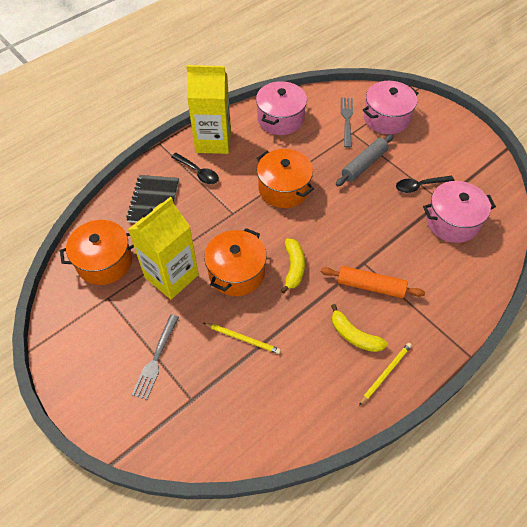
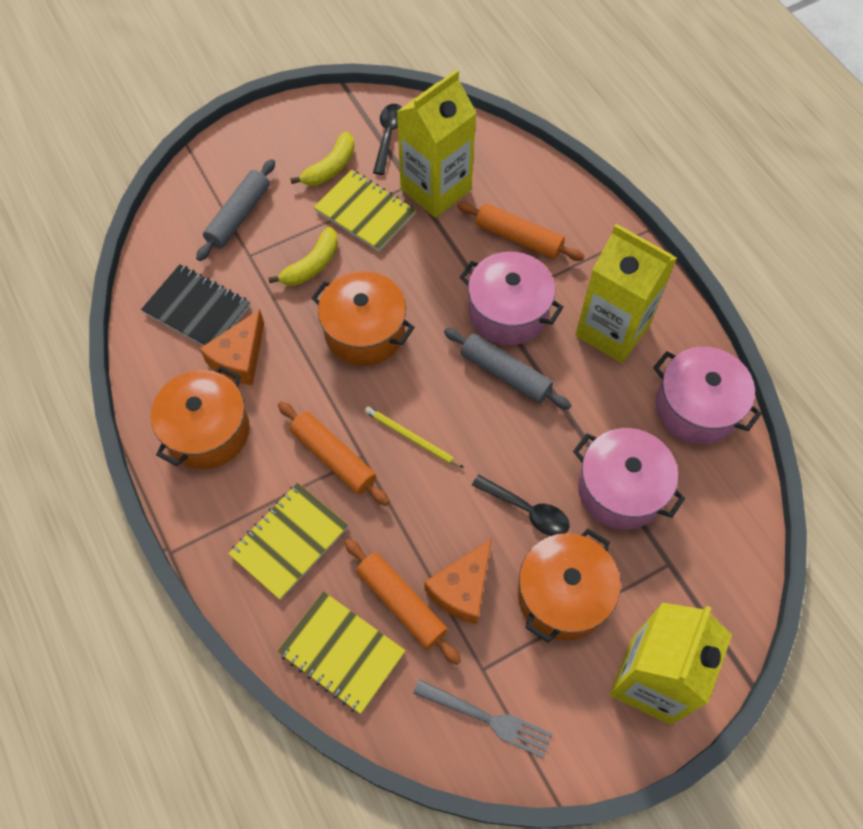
grey fork: 2 -> 1
grey rolling pin: 1 -> 2
orange cheese: 0 -> 2
orange rolling pin: 1 -> 3
yellow carton: 2 -> 3
yellow notebook: 0 -> 3
yellow pencil: 2 -> 1

